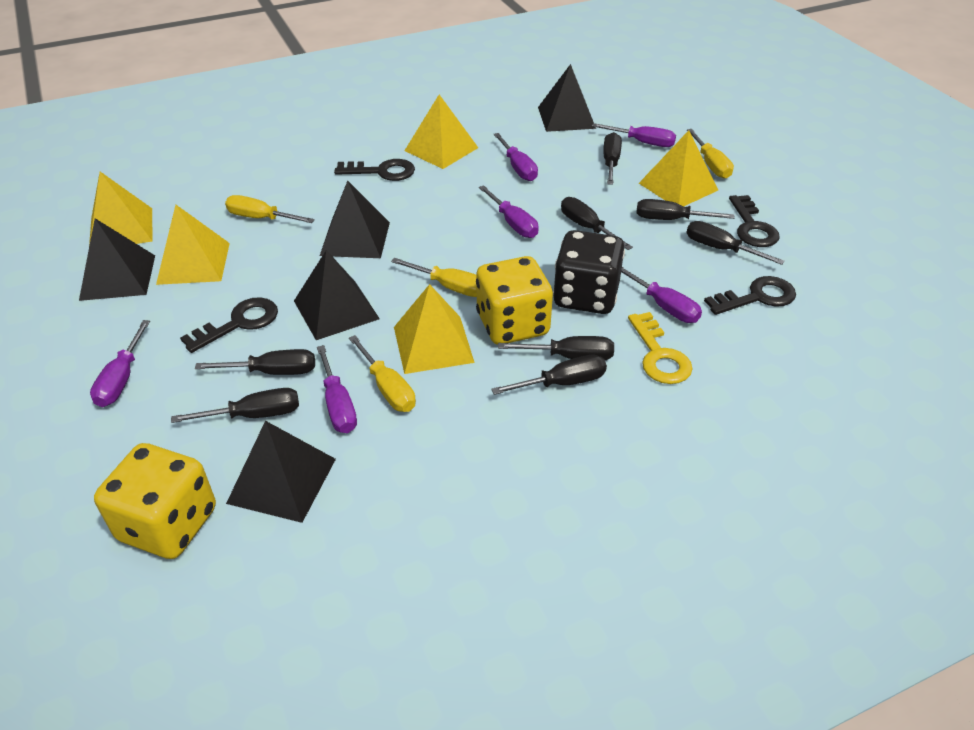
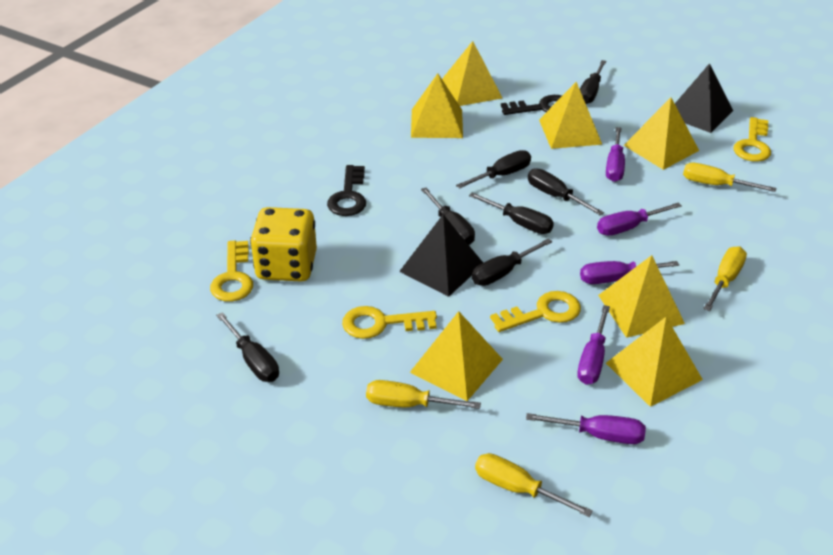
black dice: 1 -> 0
black key: 4 -> 2
black pyramid: 5 -> 2
black screwdriver: 8 -> 7
purple screwdriver: 6 -> 5
yellow dice: 2 -> 1
yellow key: 1 -> 4
yellow pyramid: 5 -> 7

